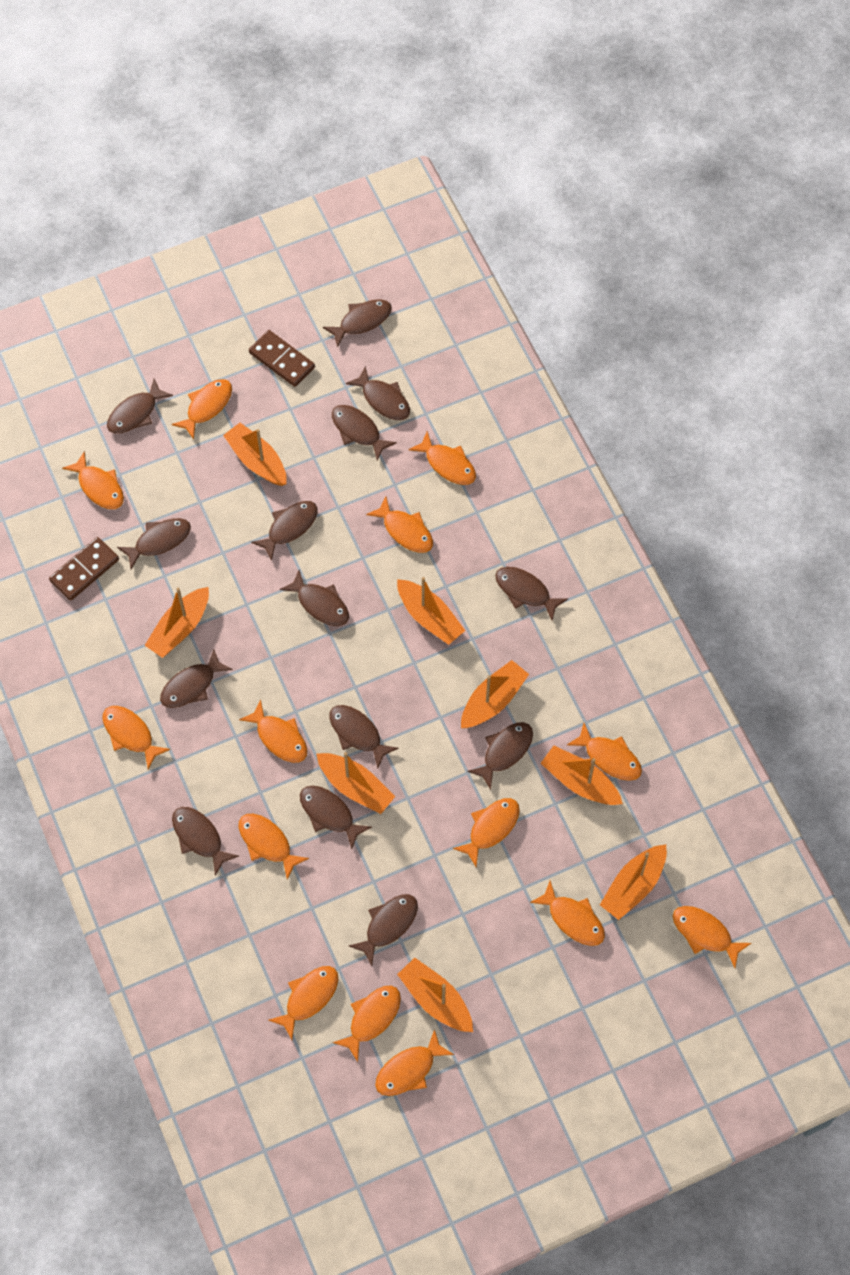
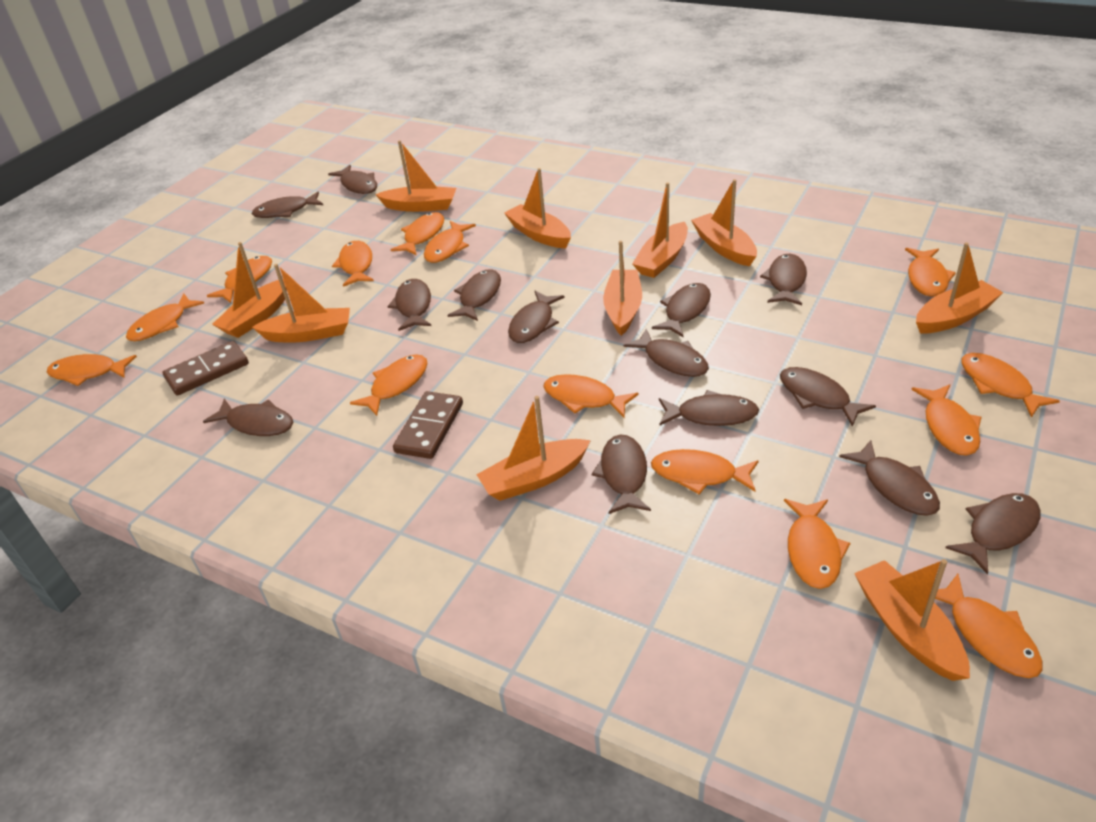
orange boat: 8 -> 10

